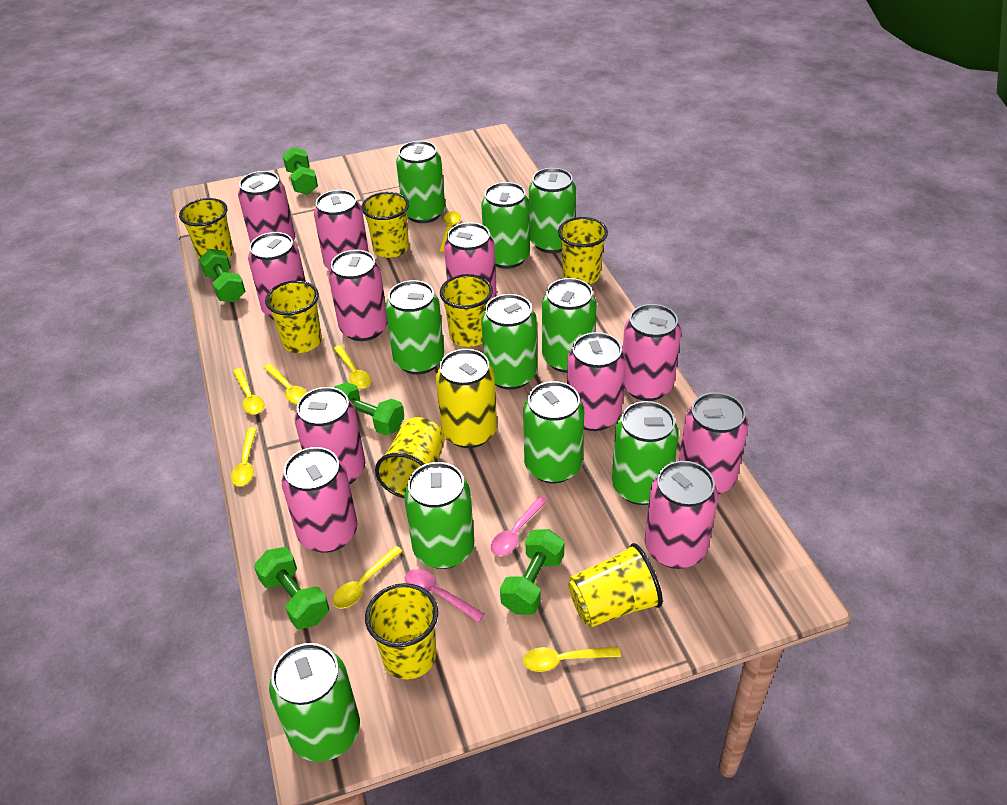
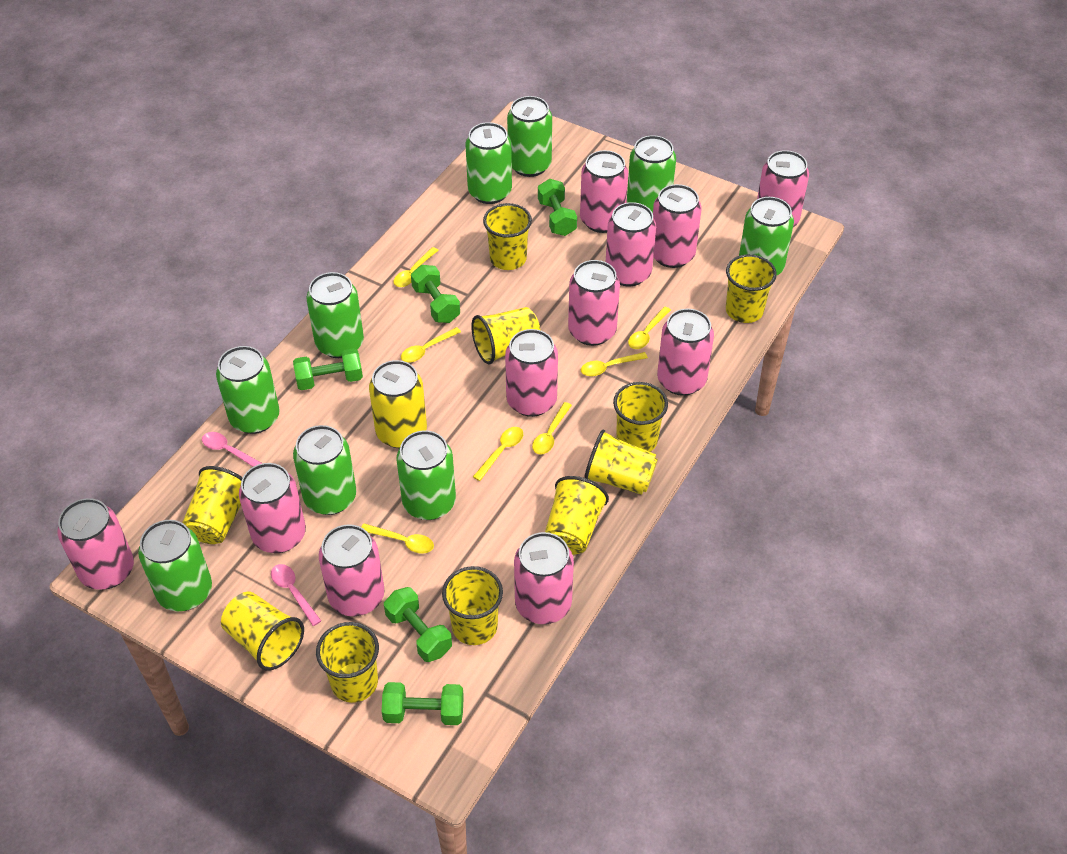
green can: 10 -> 9
yellow cup: 8 -> 10

